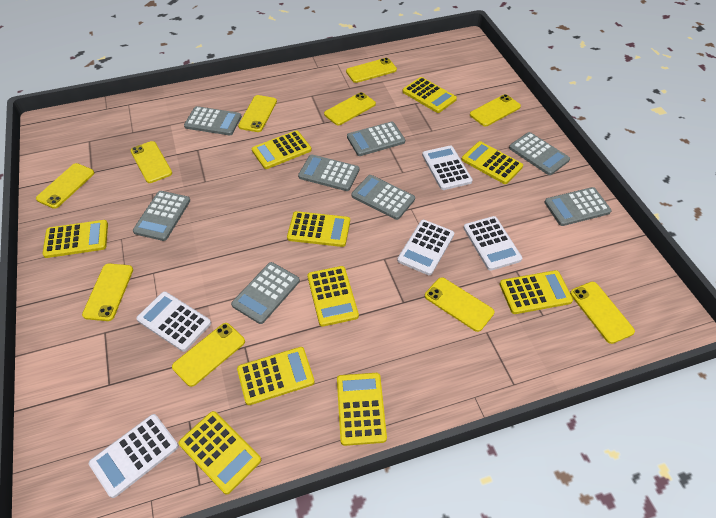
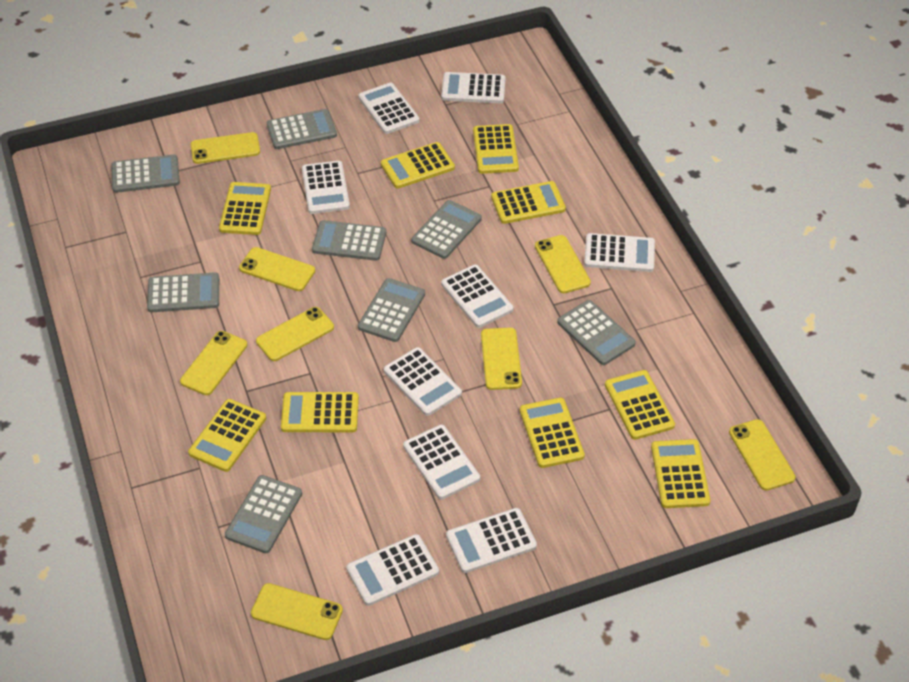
white calculator: 5 -> 9
yellow calculator: 10 -> 9
yellow phone: 10 -> 8

